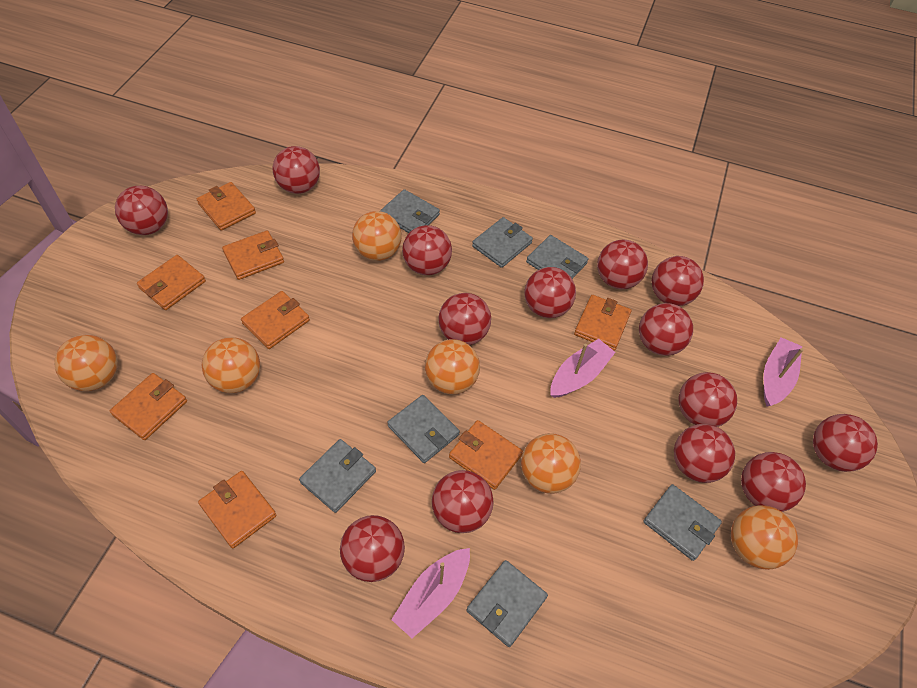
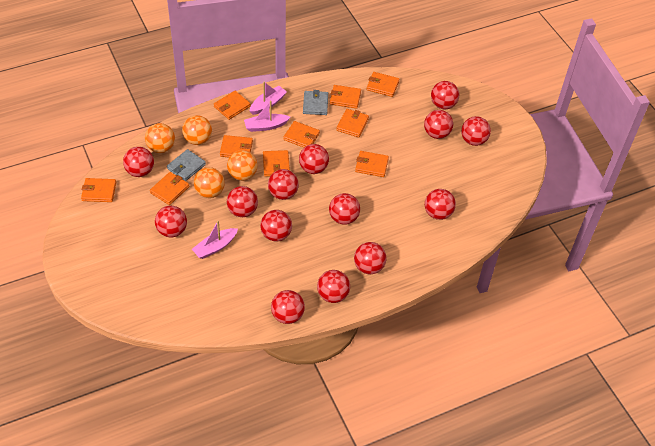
grey wallet: 7 -> 2
orange ball: 6 -> 4
orange wallet: 8 -> 10

